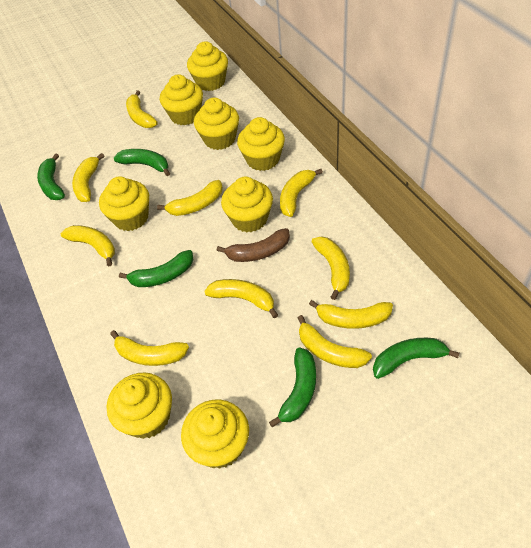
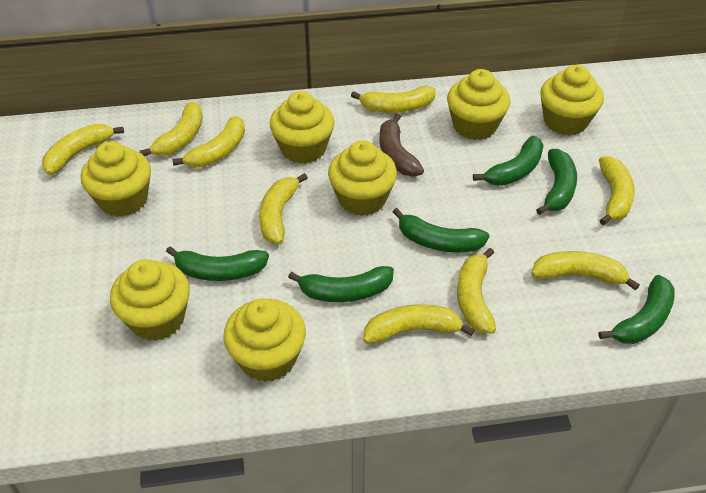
green banana: 5 -> 6
yellow banana: 10 -> 9
yellow cupcake: 8 -> 7

